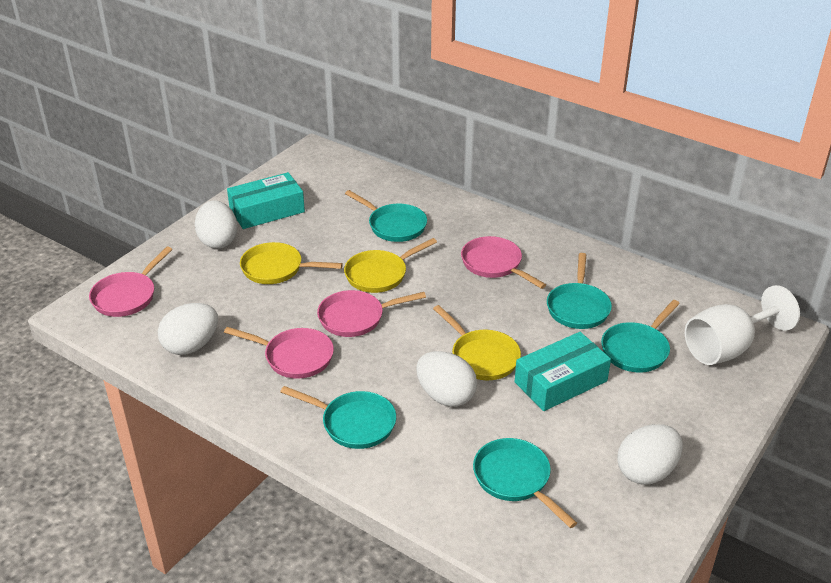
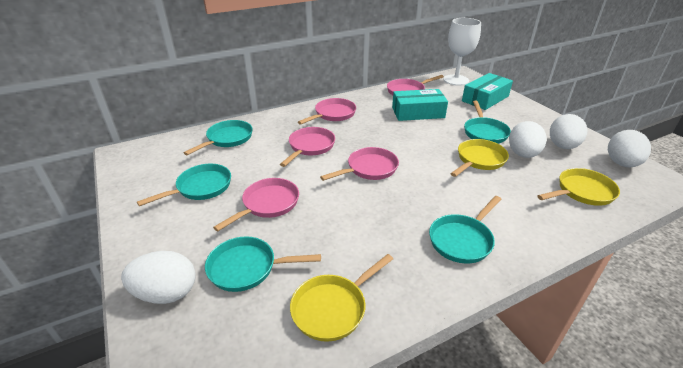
pink pan: 4 -> 5

